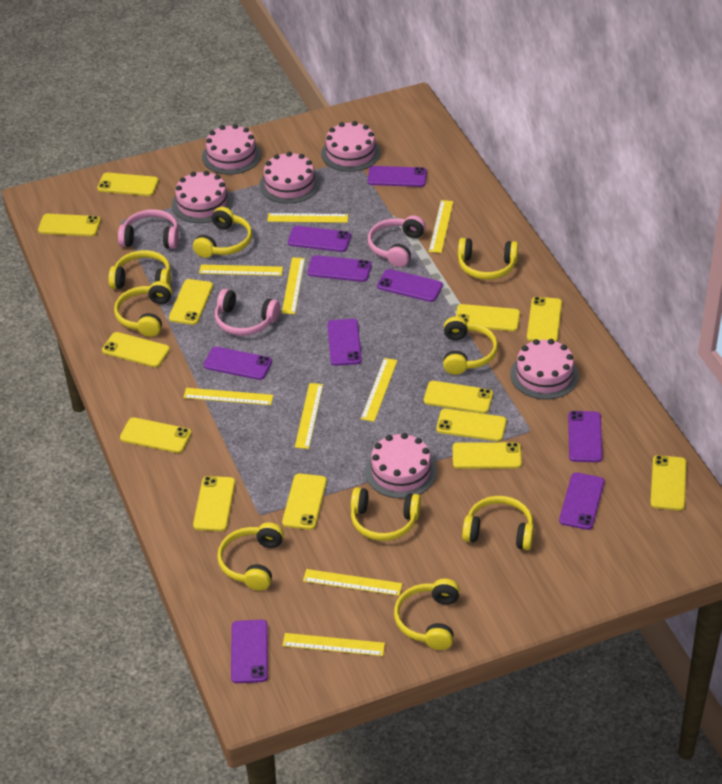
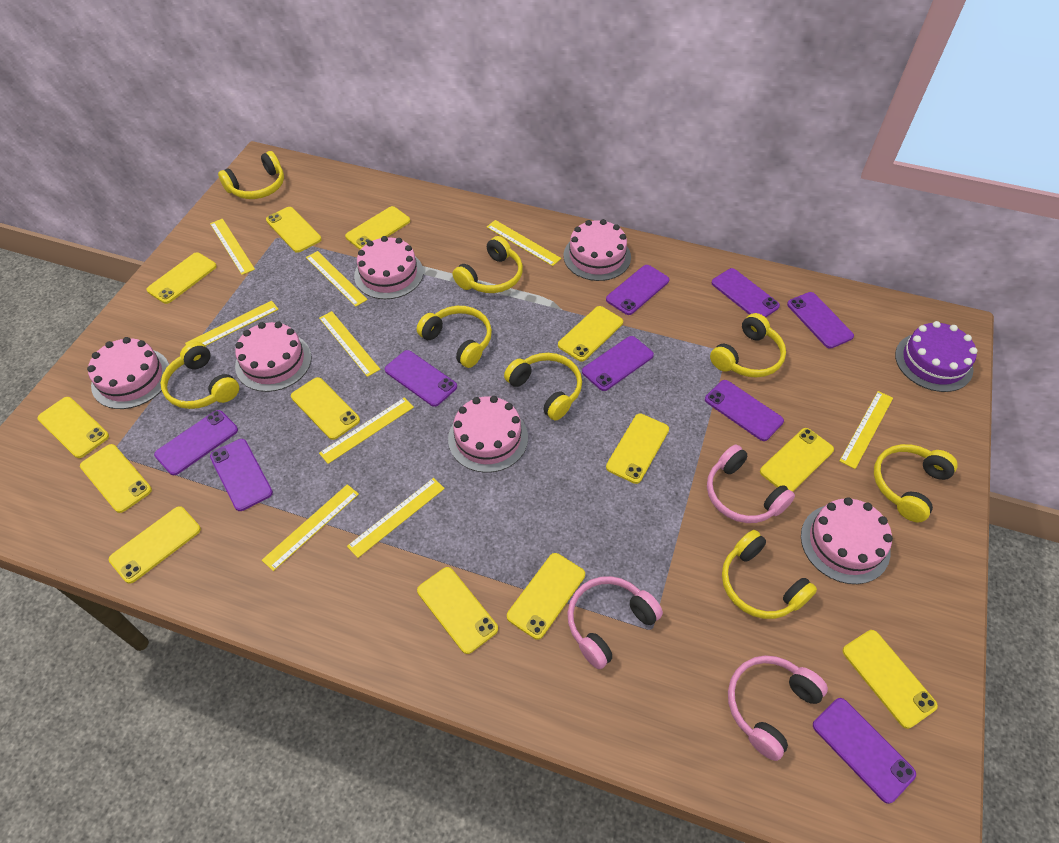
purple cake: 0 -> 1
yellow headphones: 9 -> 8

